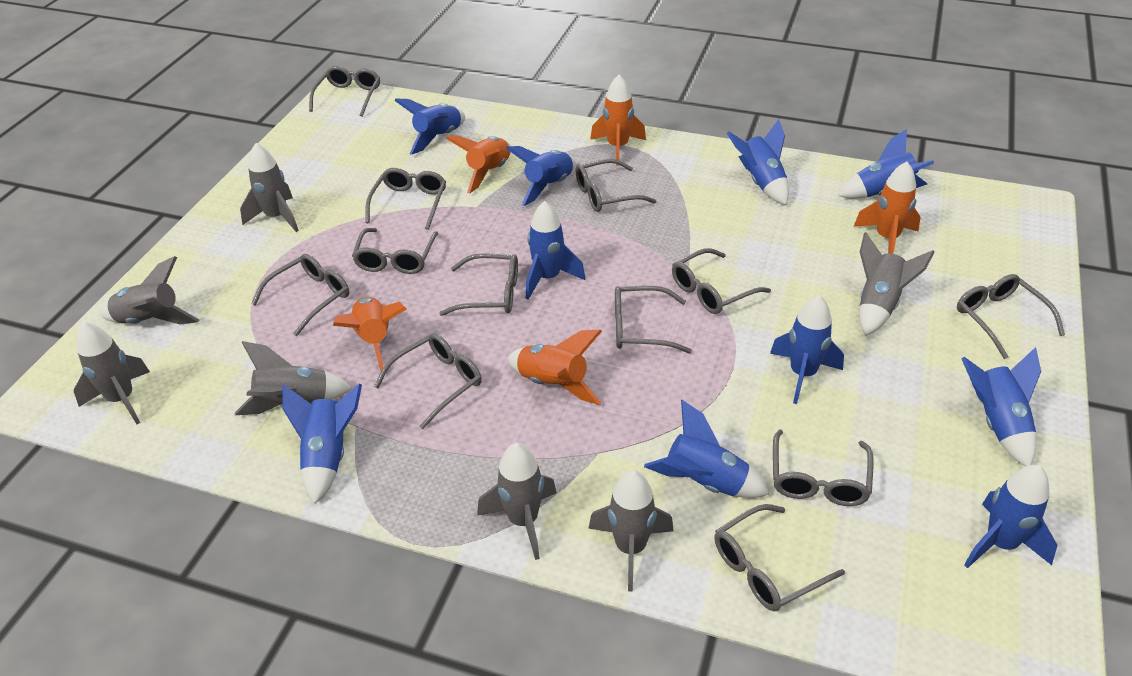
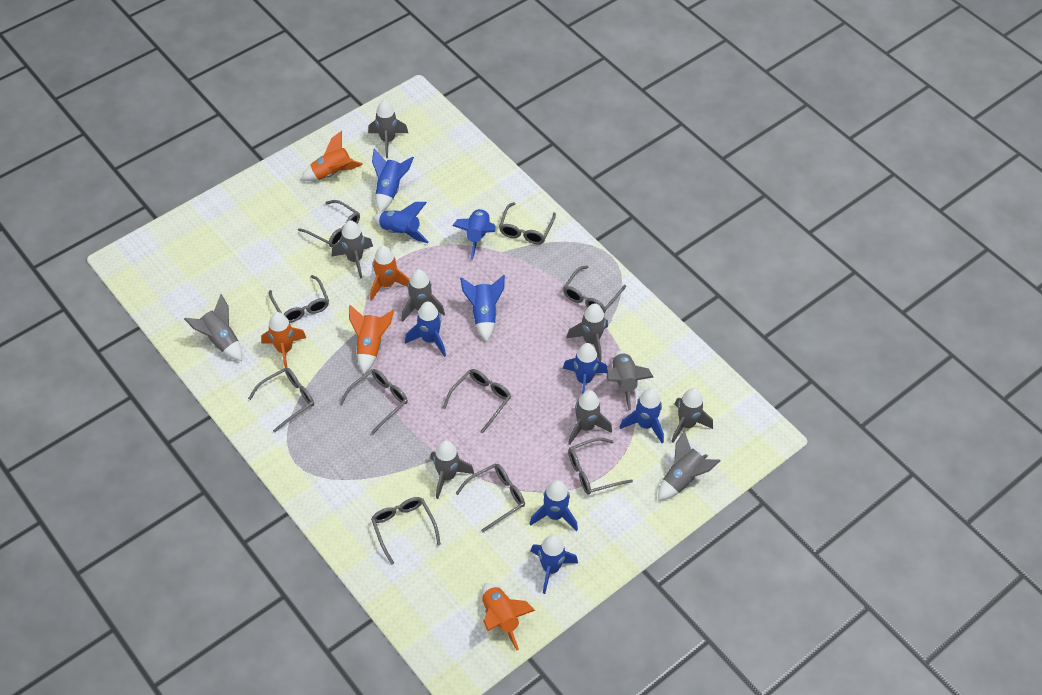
blue rocket: 10 -> 9
grey glasses: 12 -> 10
grey rocket: 7 -> 10

